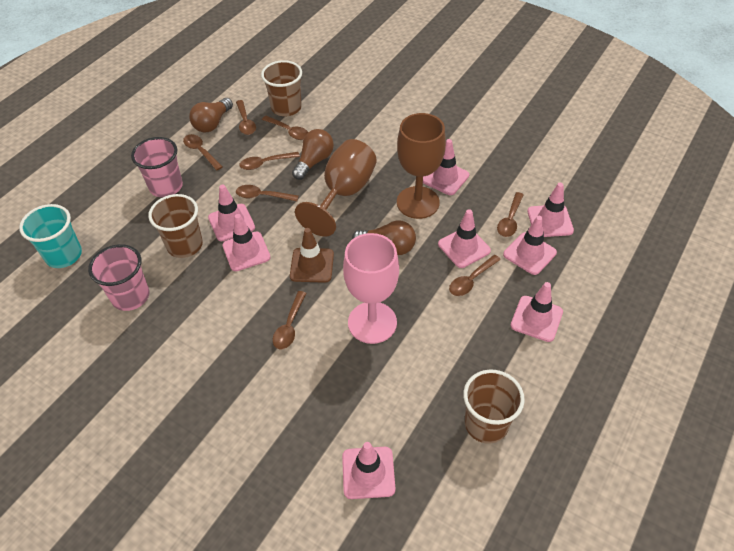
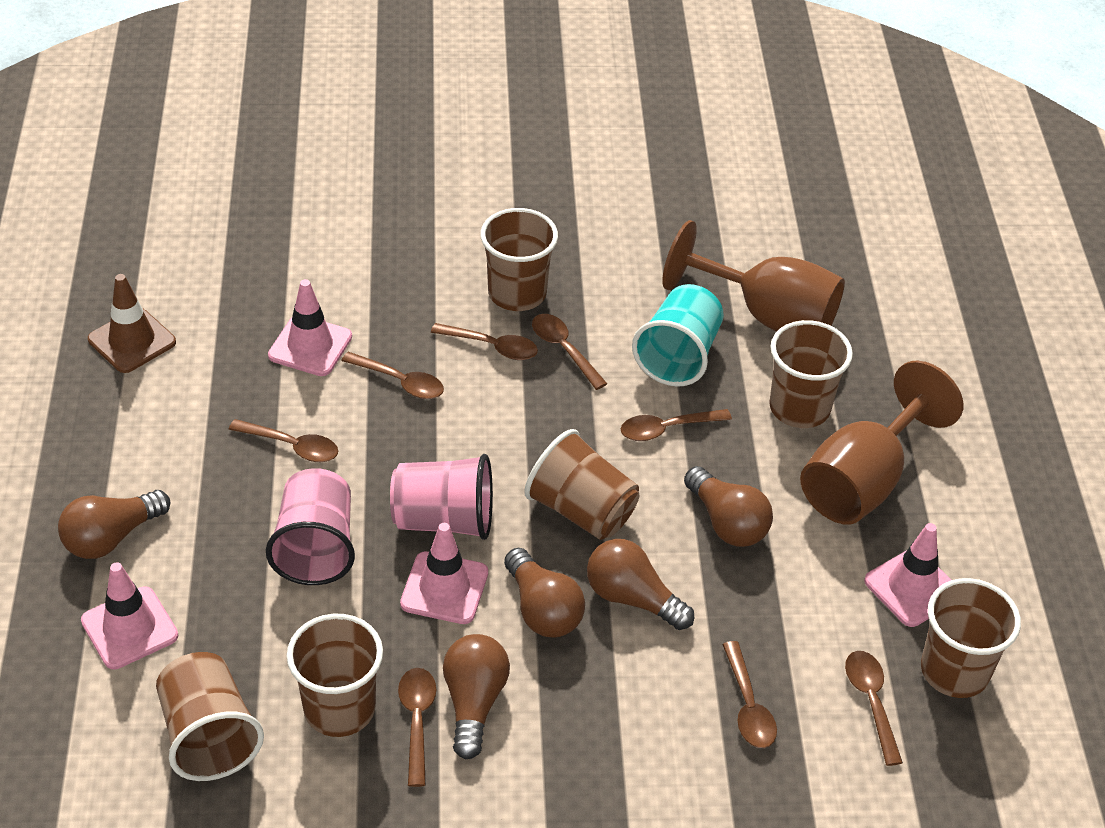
brown cup: 3 -> 6
brown light bulb: 3 -> 5
pink goblet: 1 -> 0
pink traffic cone: 8 -> 4

